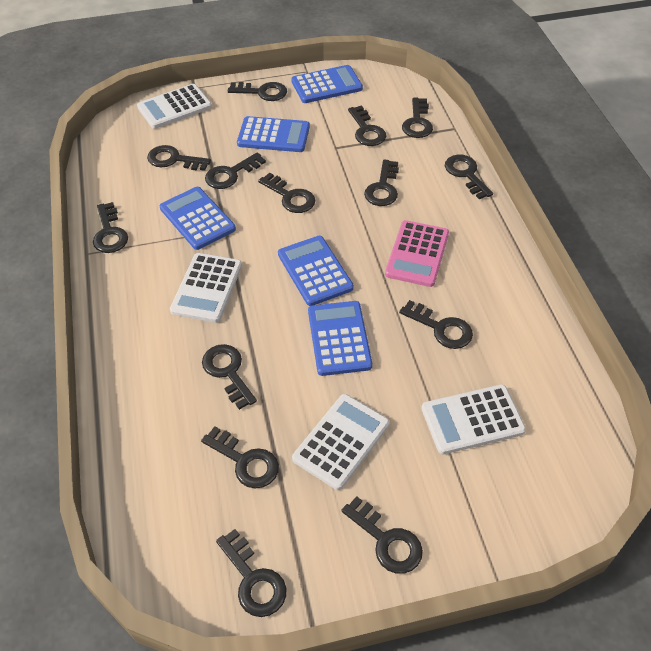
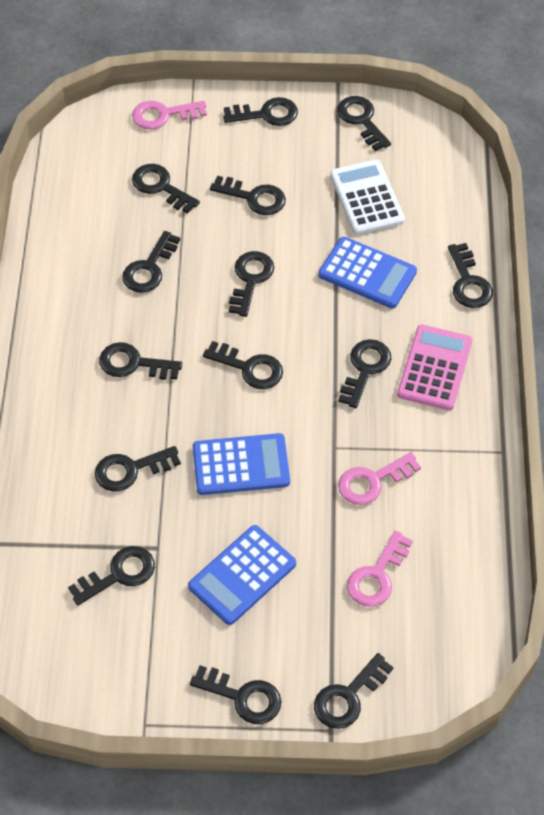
blue calculator: 5 -> 3
pink key: 0 -> 3
white calculator: 4 -> 1

